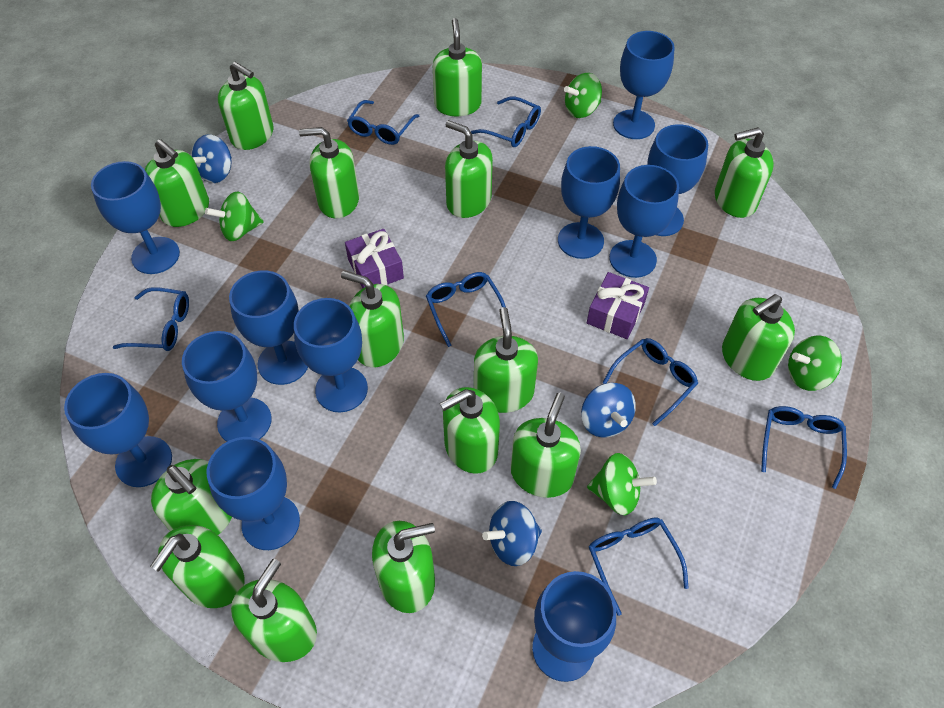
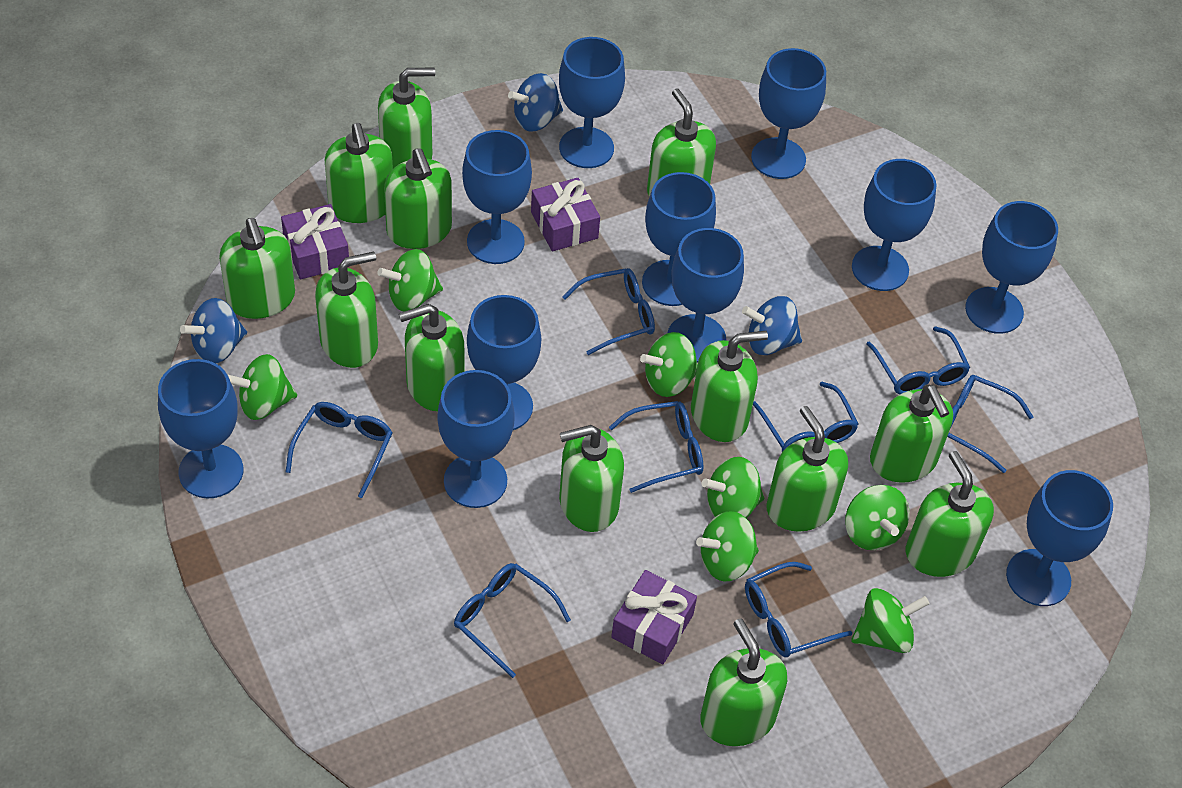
blue glasses: 7 -> 8
green soap dispenser: 15 -> 13
green spinning top: 4 -> 7
purple gift: 2 -> 3

